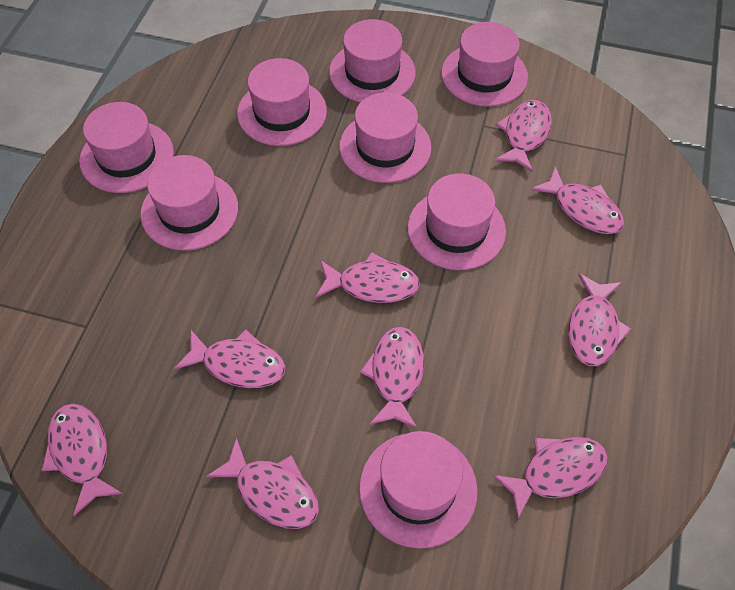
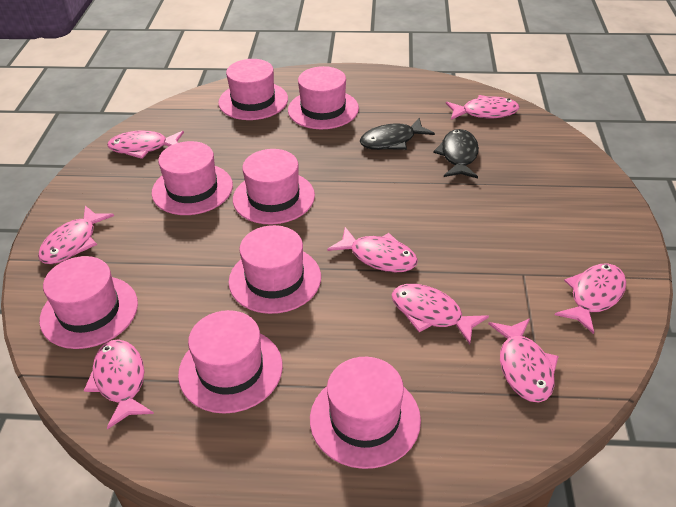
black fish: 0 -> 2
pink fish: 9 -> 8

